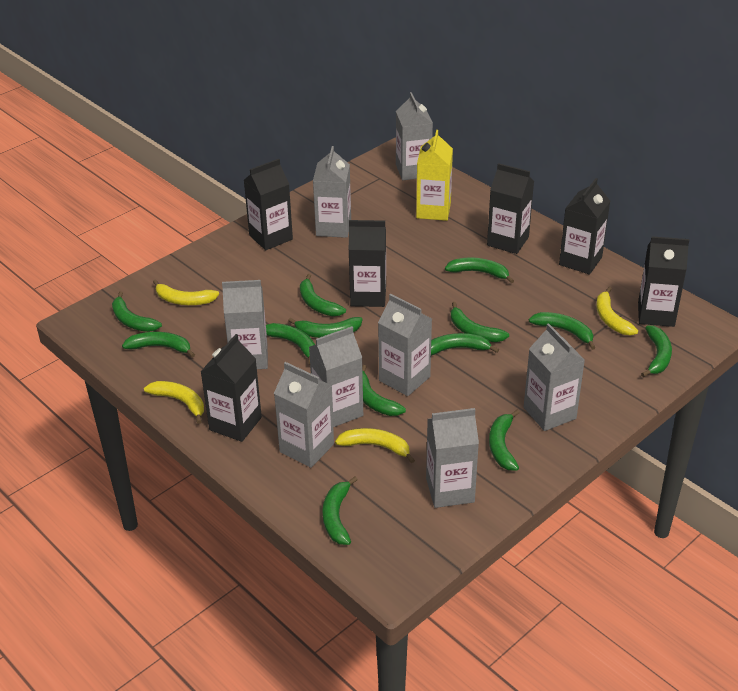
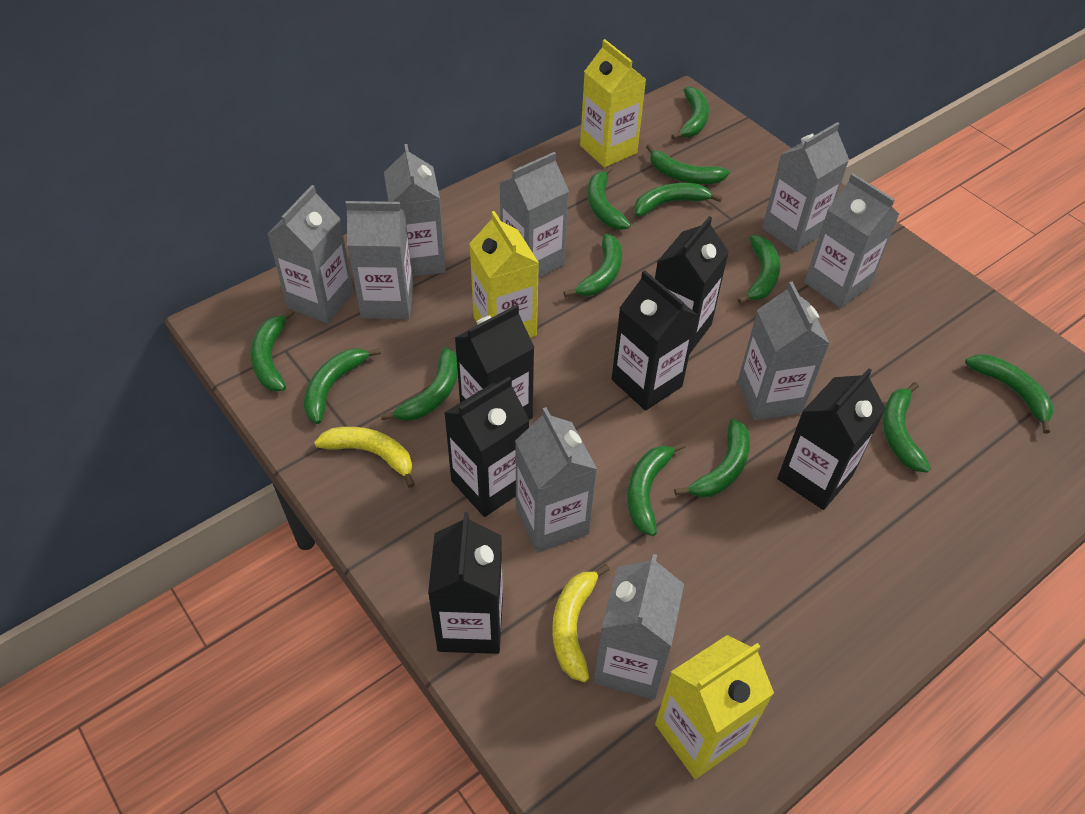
grey carton: 8 -> 9
yellow banana: 4 -> 2
yellow carton: 1 -> 3

